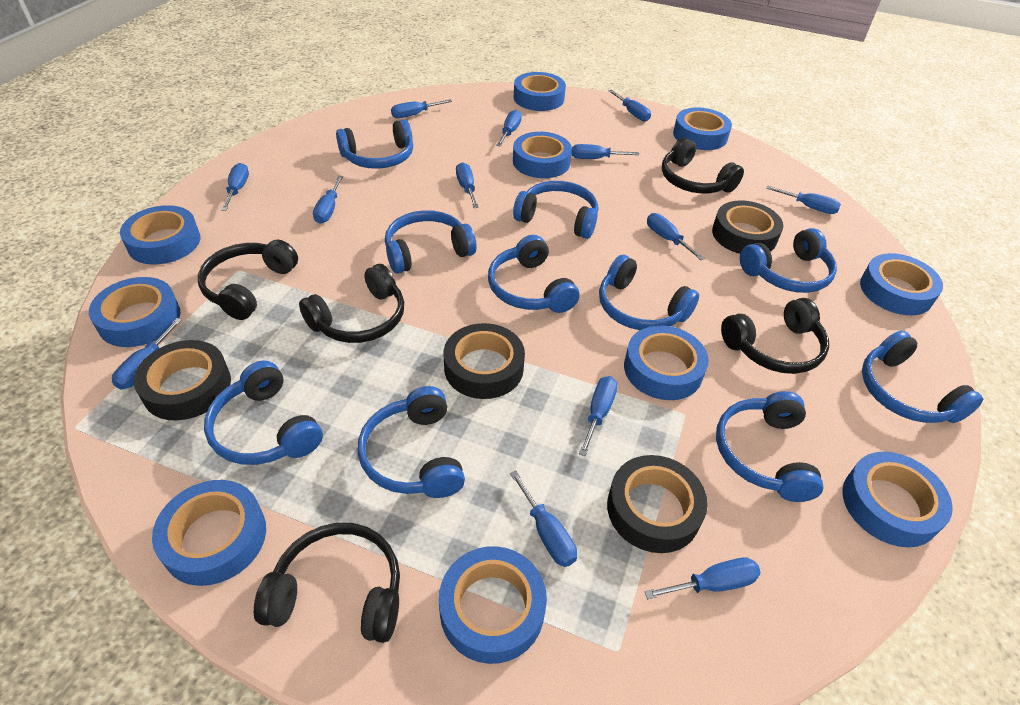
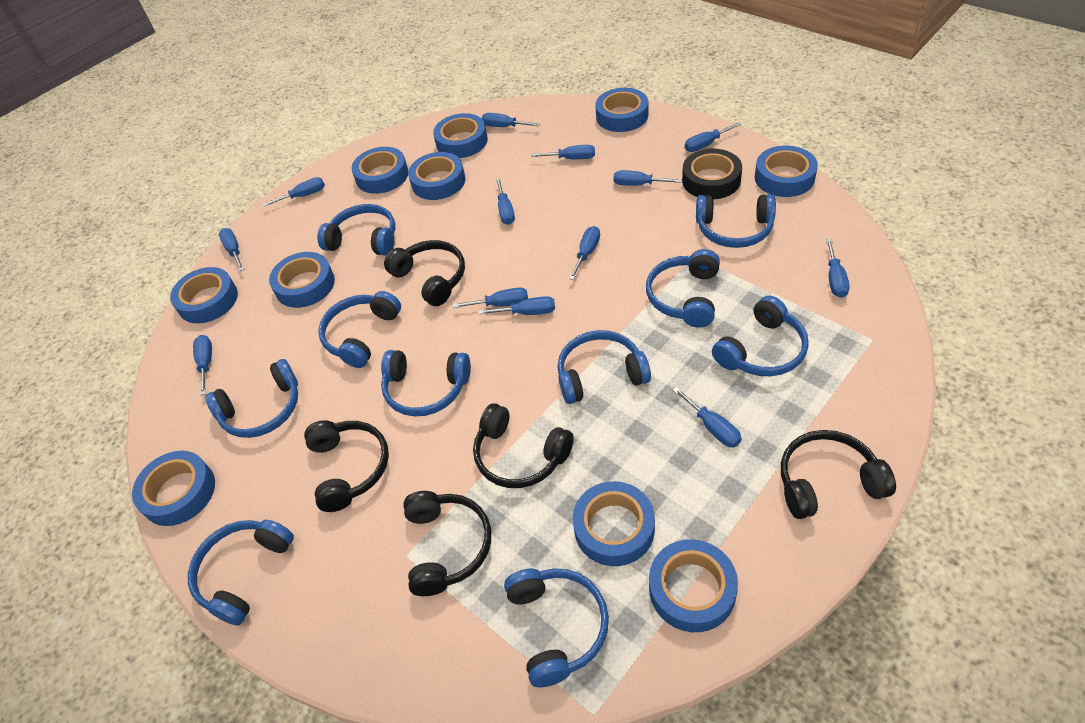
black tape: 4 -> 1

